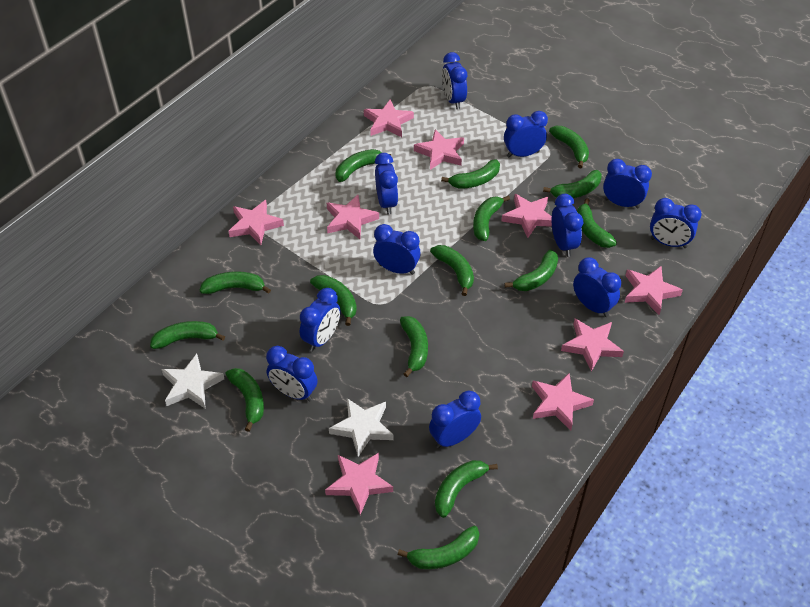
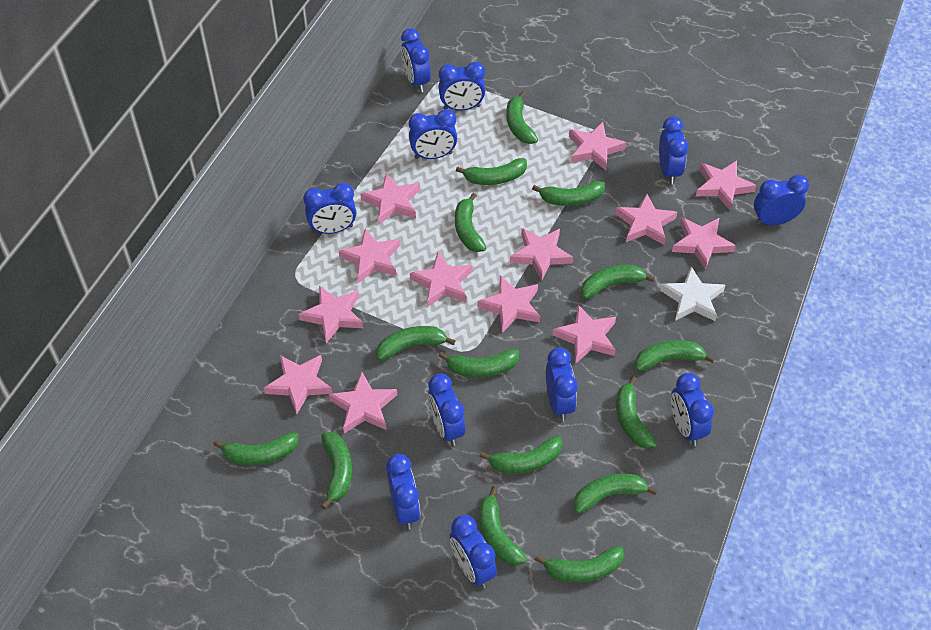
pink star: 9 -> 13
white star: 2 -> 1

